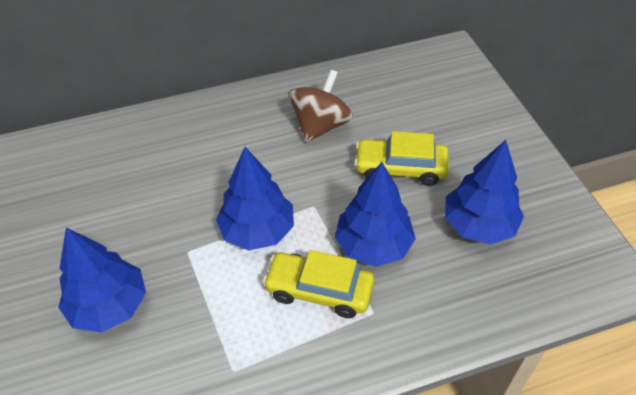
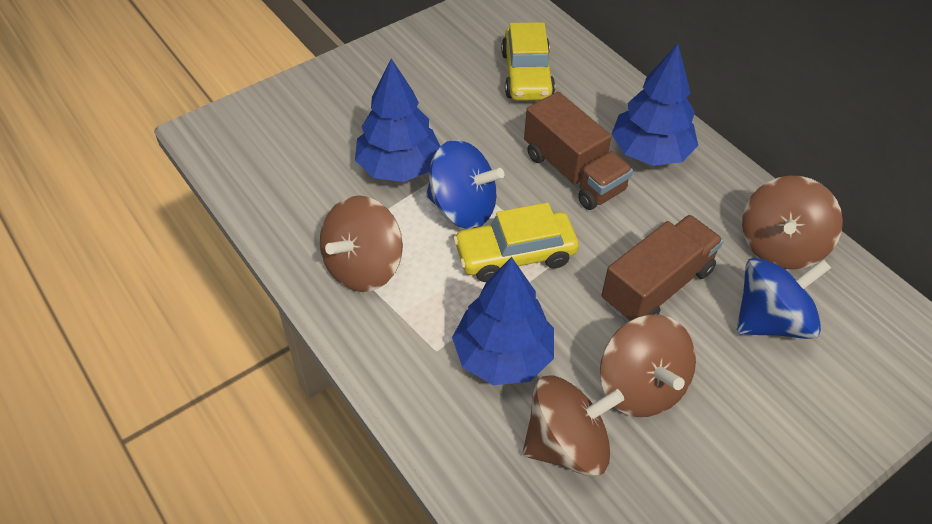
blue spinning top: 0 -> 2
blue tree: 4 -> 3
brown spinning top: 1 -> 4
brown truck: 0 -> 2

